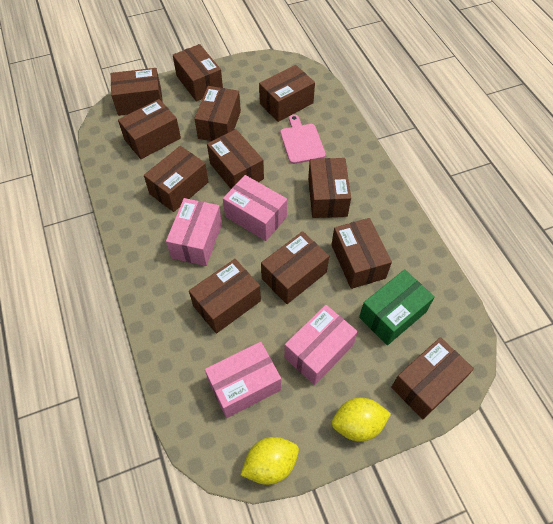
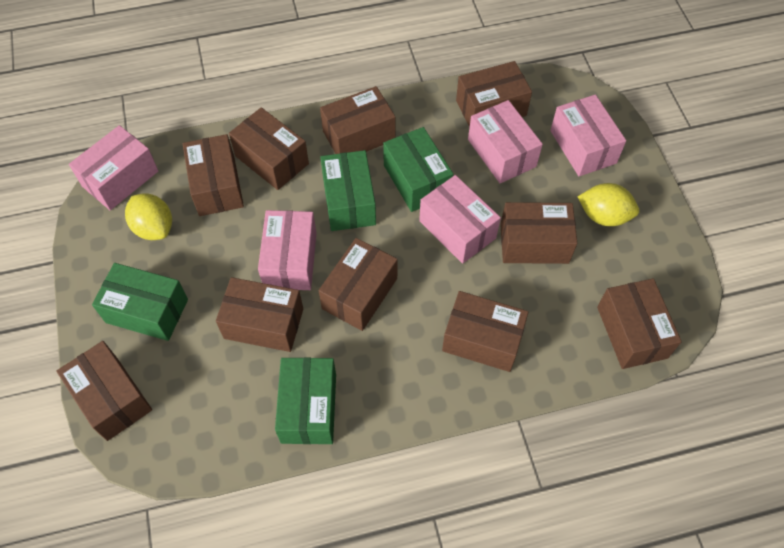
brown box: 12 -> 10
green box: 1 -> 4
pink box: 4 -> 5
pink cutting board: 1 -> 0

